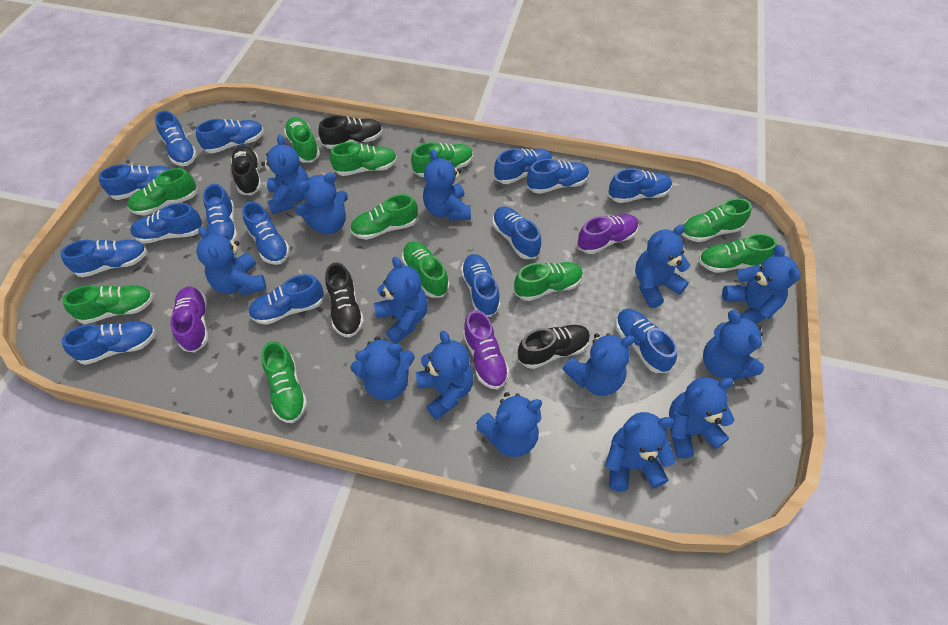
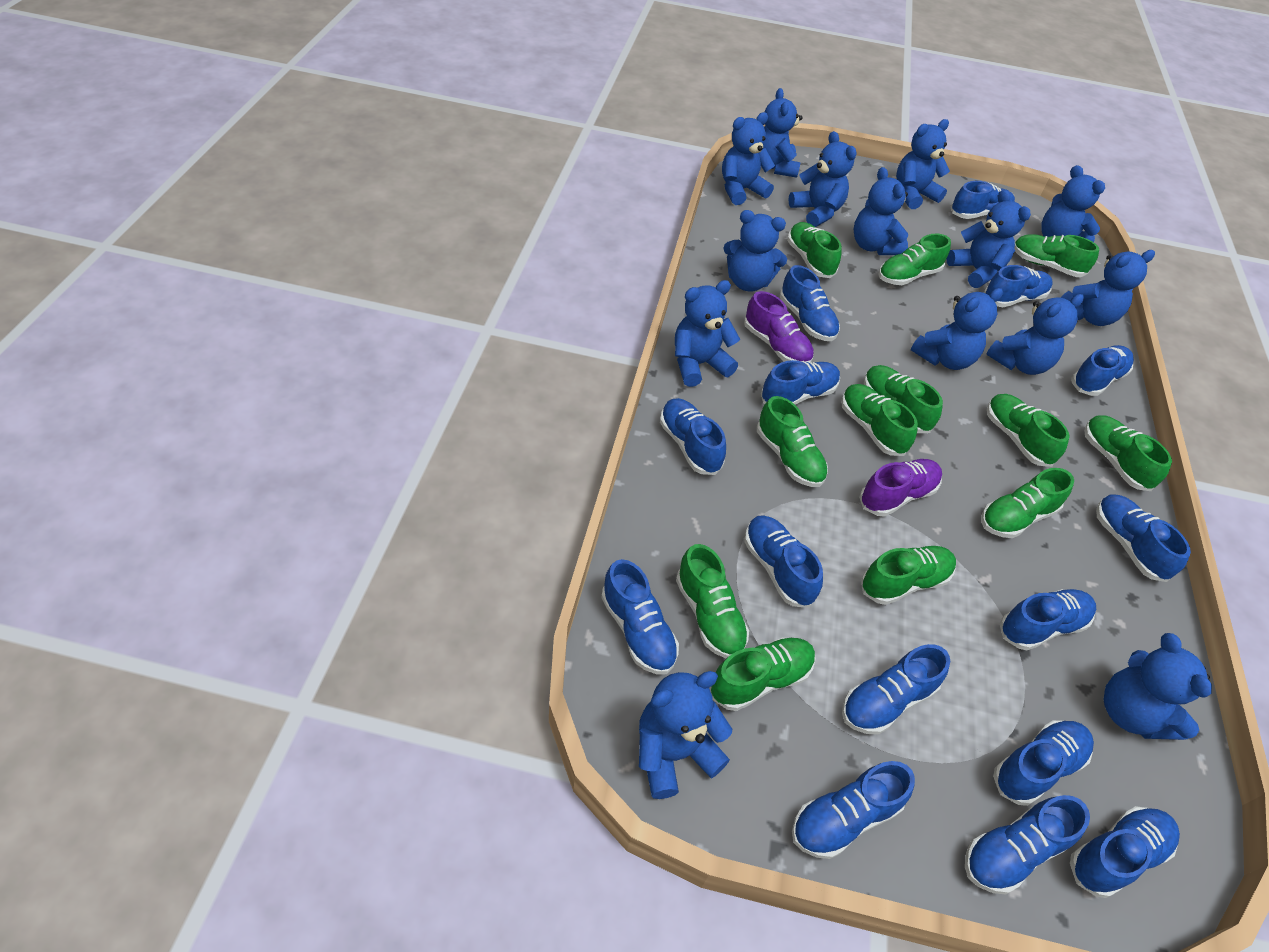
black shoe: 4 -> 0
green shoe: 11 -> 12
purple shoe: 3 -> 2

